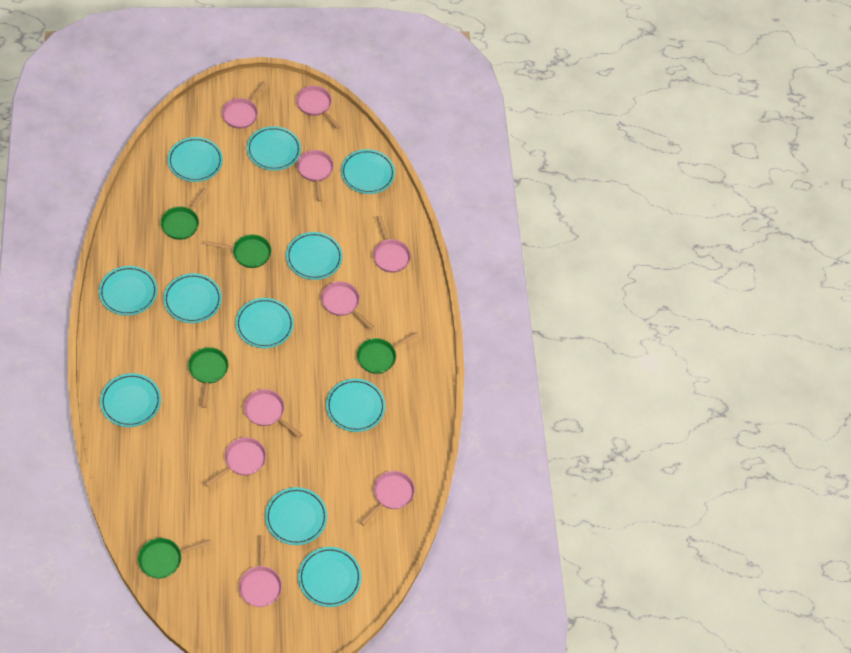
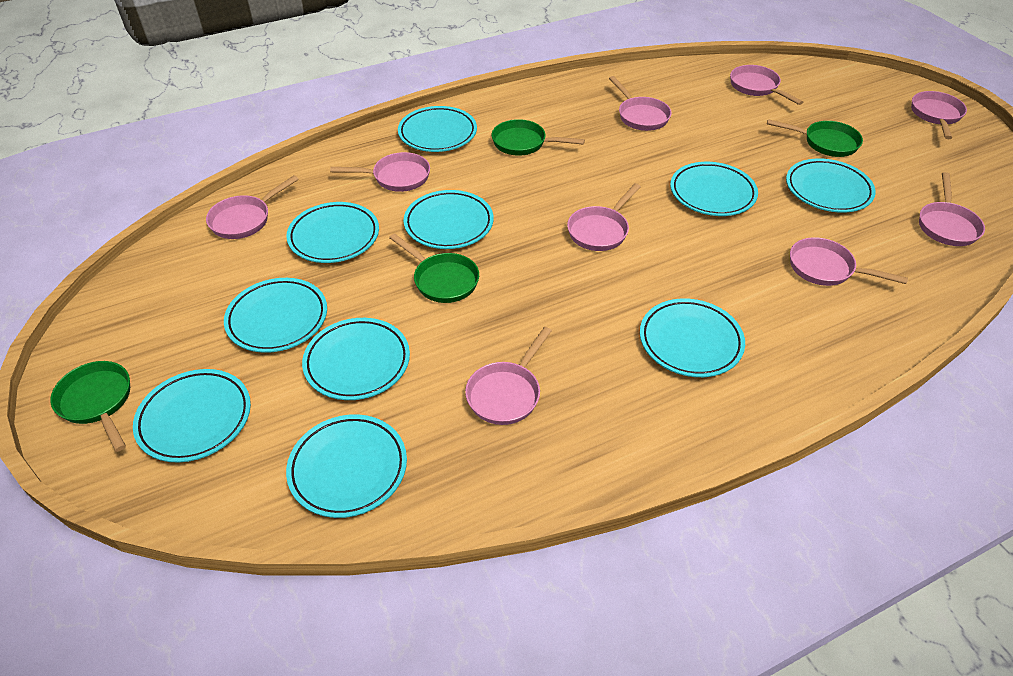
green pan: 5 -> 4
turquoise plate: 11 -> 10

